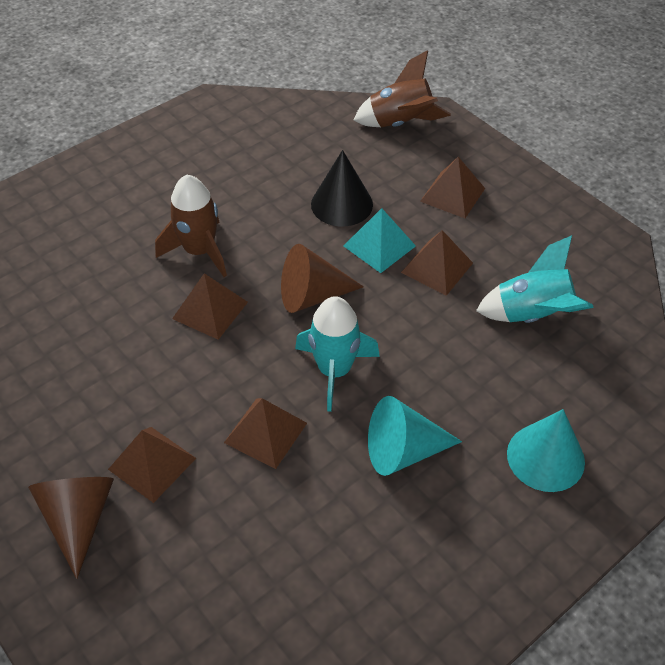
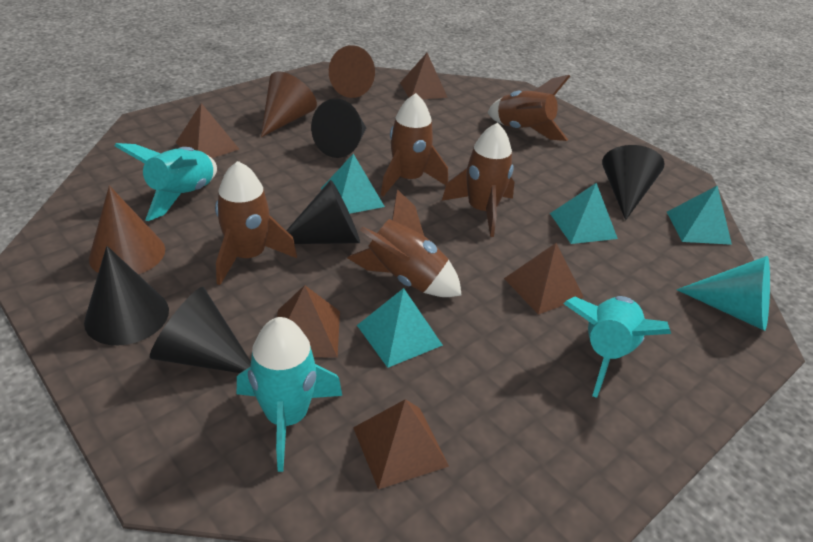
black cone: 1 -> 5
brown cone: 2 -> 3
brown rocket: 2 -> 5
turquoise cone: 2 -> 1
turquoise pyramid: 1 -> 4
turquoise rocket: 2 -> 3

